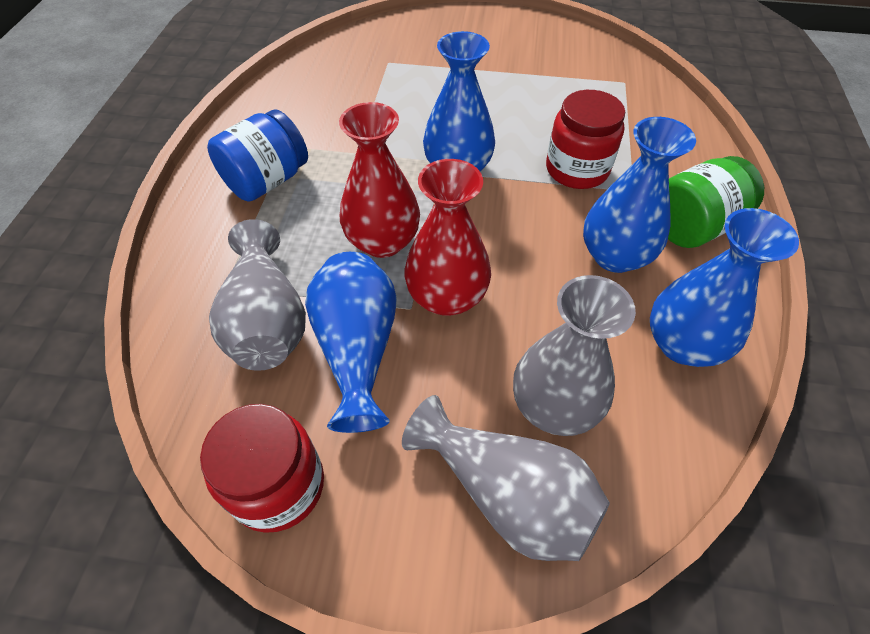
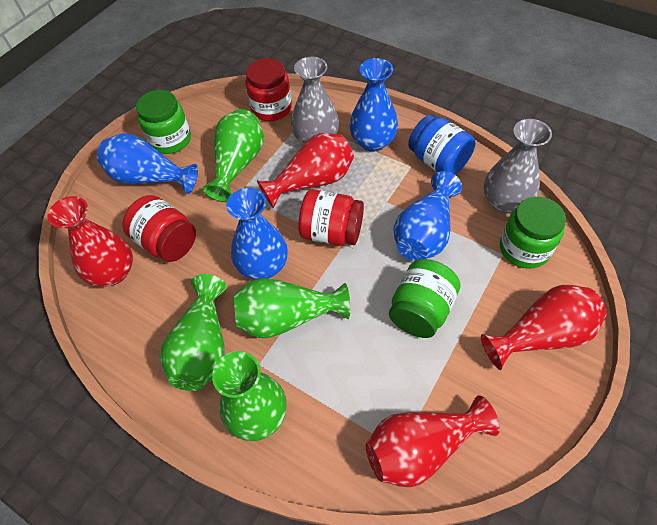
green jar: 1 -> 3
green vase: 0 -> 4
grey vase: 3 -> 2
red jar: 2 -> 3
red vase: 2 -> 4

